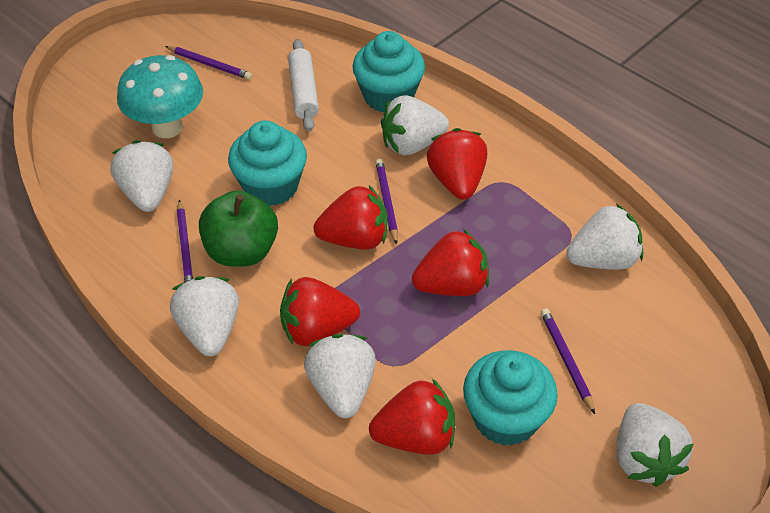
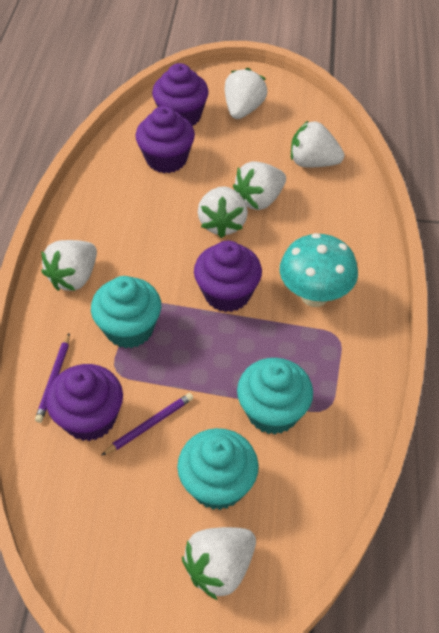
green apple: 1 -> 0
purple cupcake: 0 -> 4
purple pencil: 4 -> 2
red strawberry: 5 -> 0
white rolling pin: 1 -> 0

